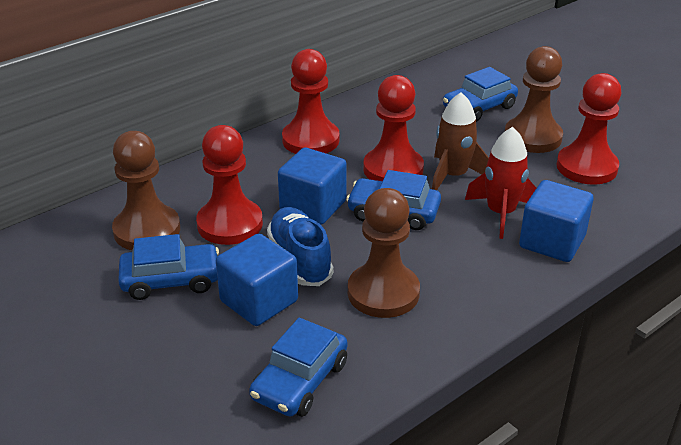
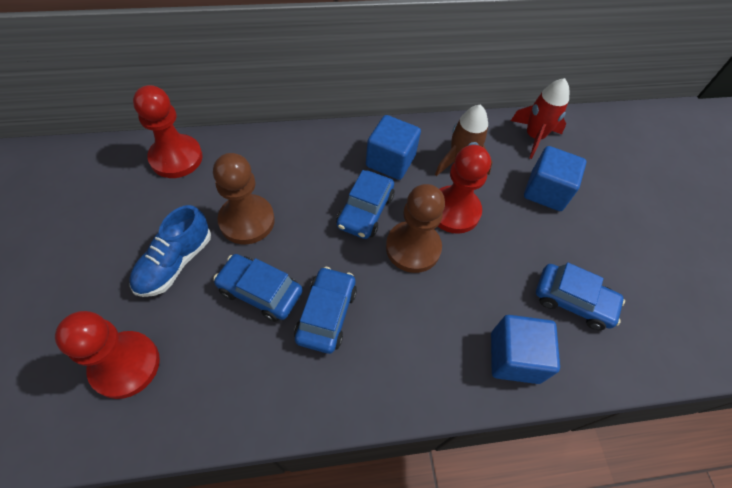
brown pawn: 3 -> 2
red pawn: 4 -> 3

